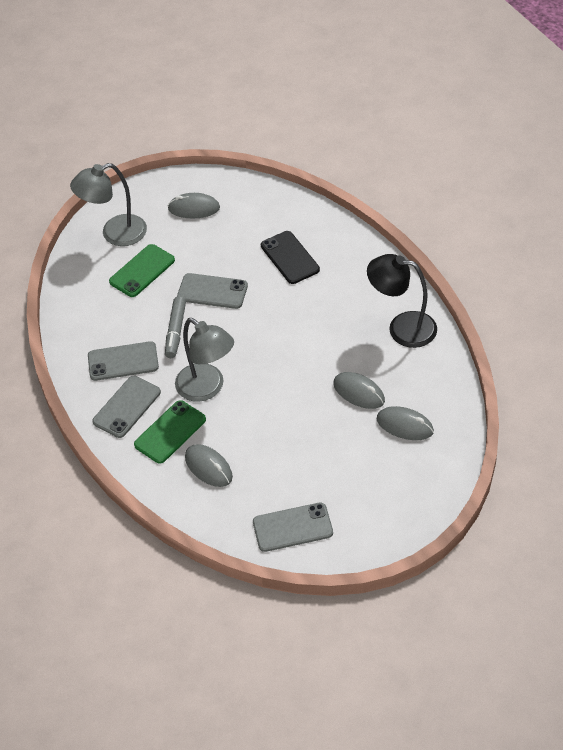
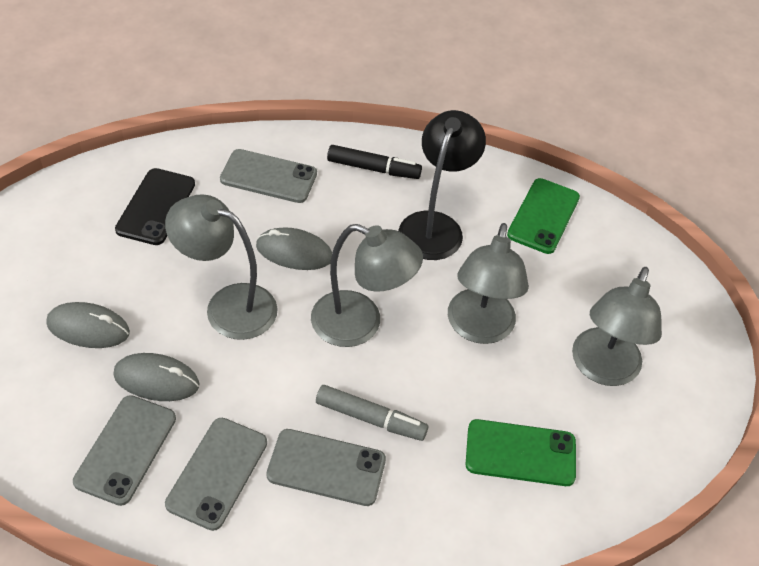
black marker: 0 -> 1
grey lamp: 2 -> 4
grey mouse: 4 -> 3

